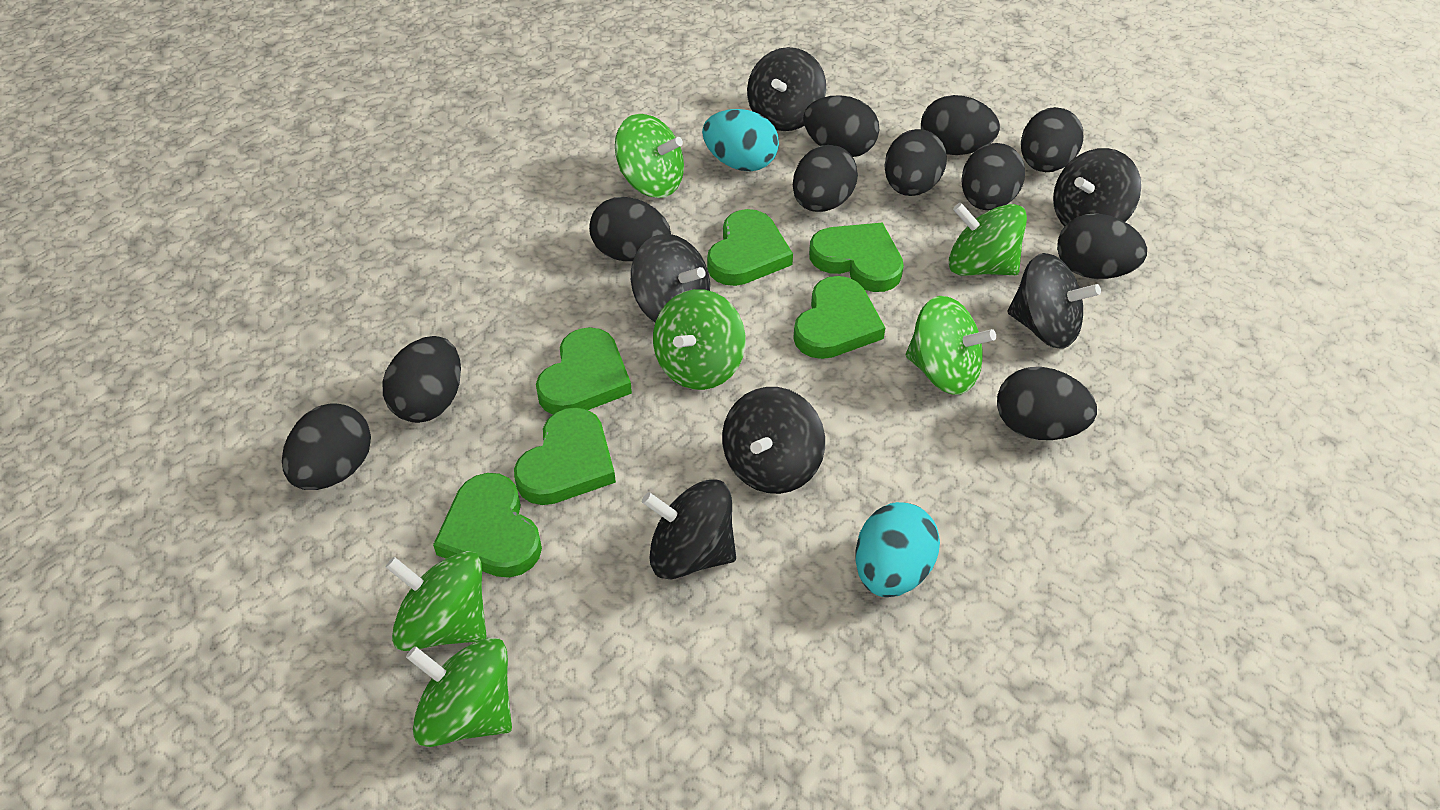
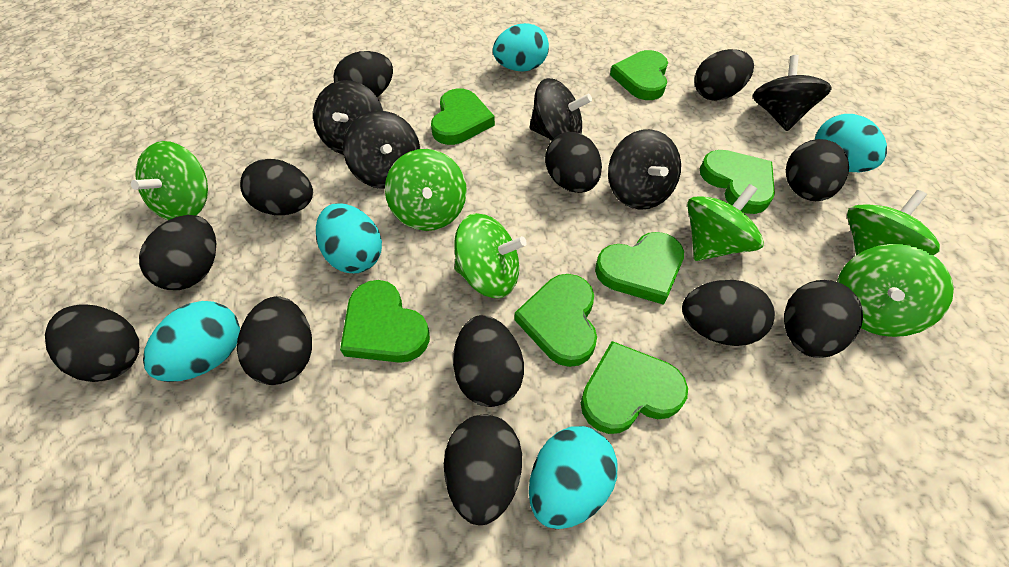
black egg: 11 -> 12
black spinning top: 6 -> 5
green heart: 6 -> 7
turquoise egg: 2 -> 5

